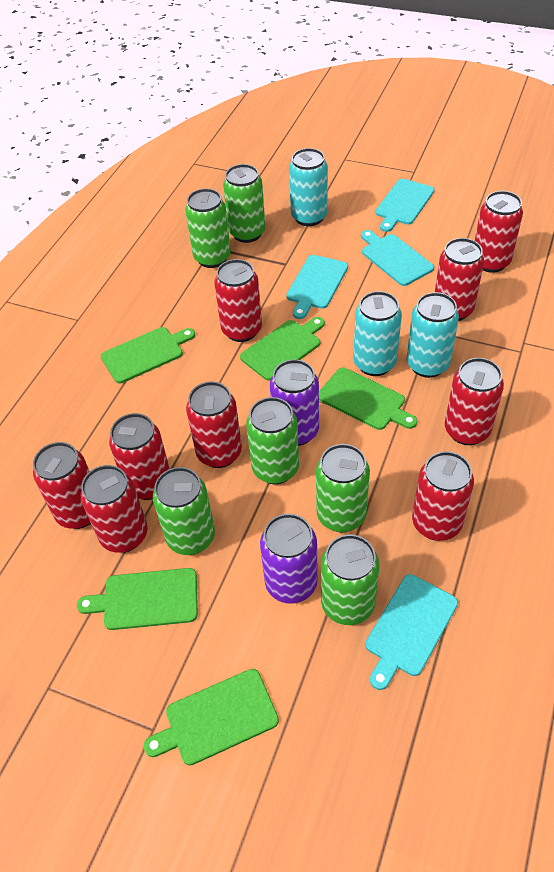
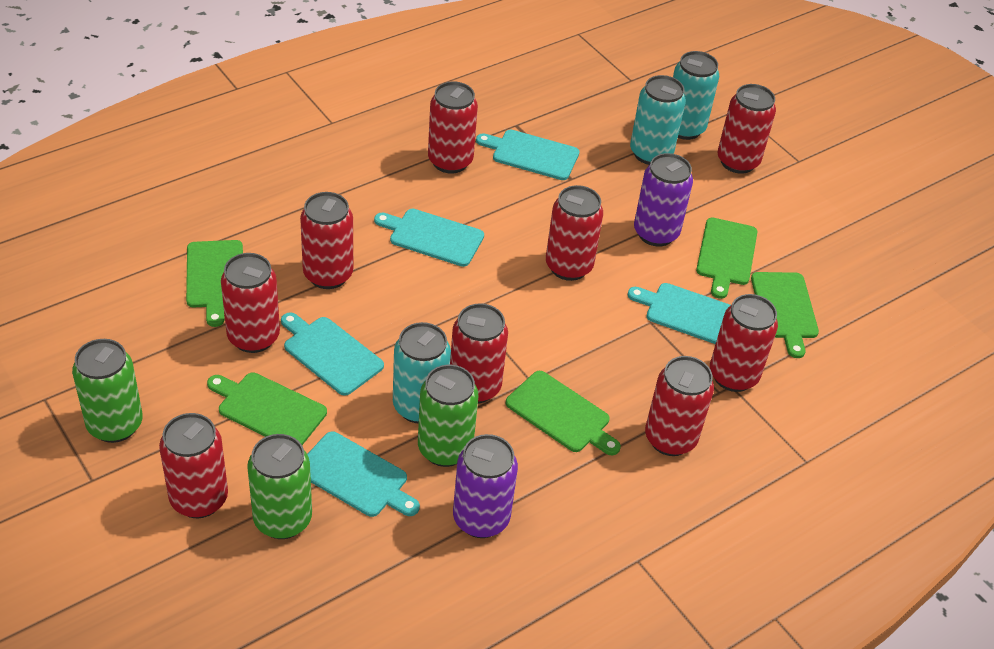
green can: 6 -> 3
turquoise cutting board: 4 -> 5

